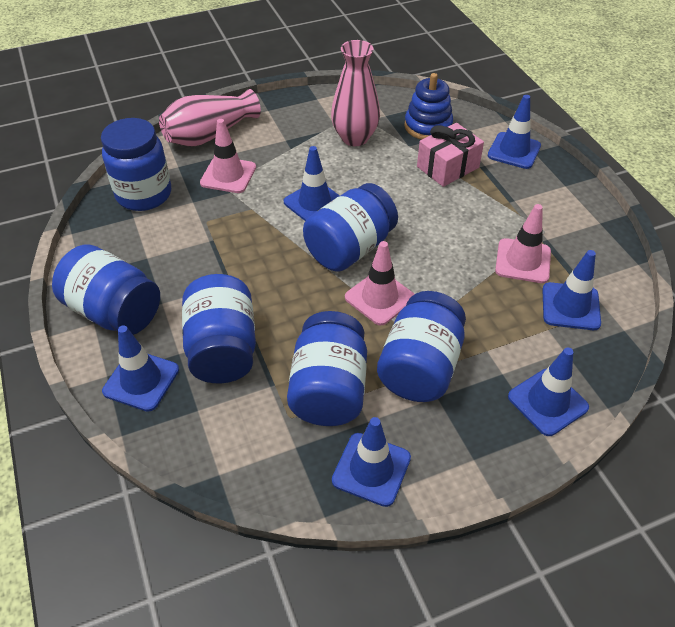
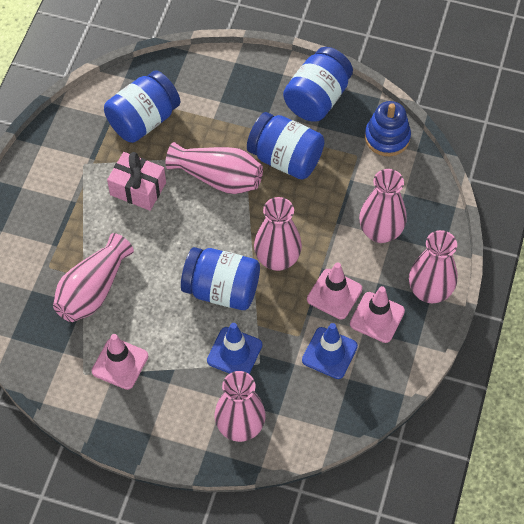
blue jar: 6 -> 4
blue traffic cone: 6 -> 2
pink vase: 2 -> 6

